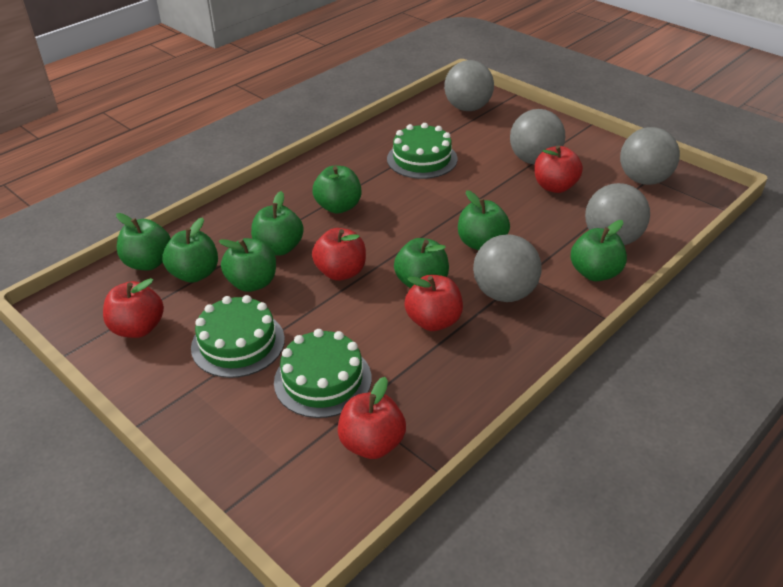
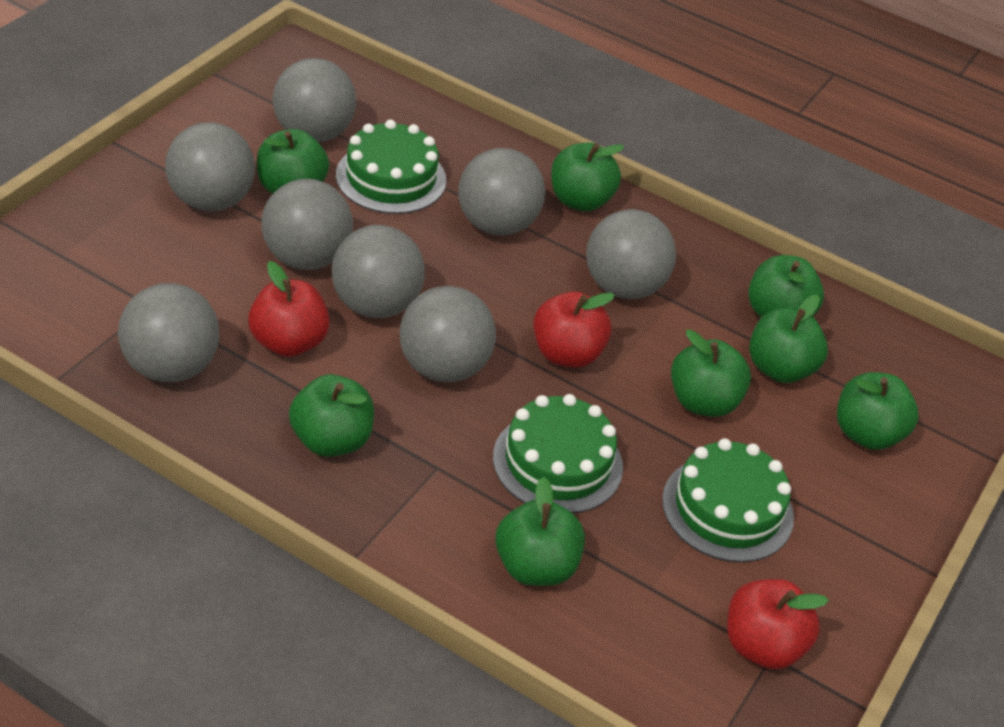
grey ball: 5 -> 8
red apple: 5 -> 3

